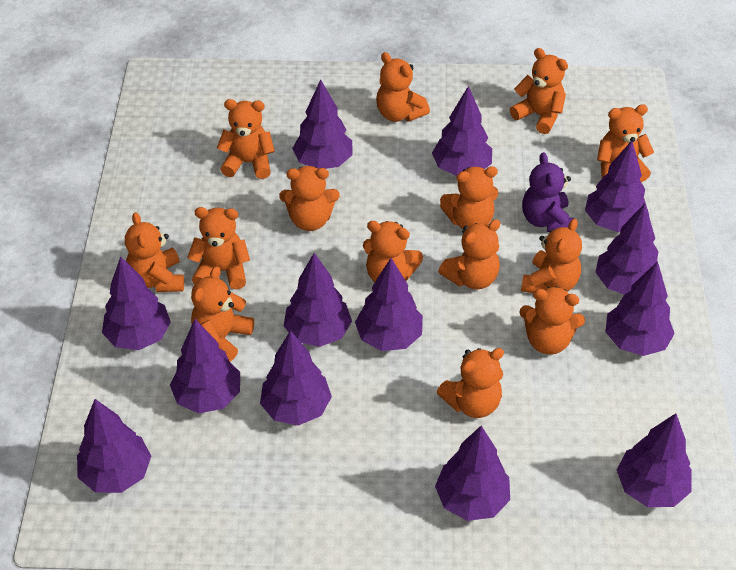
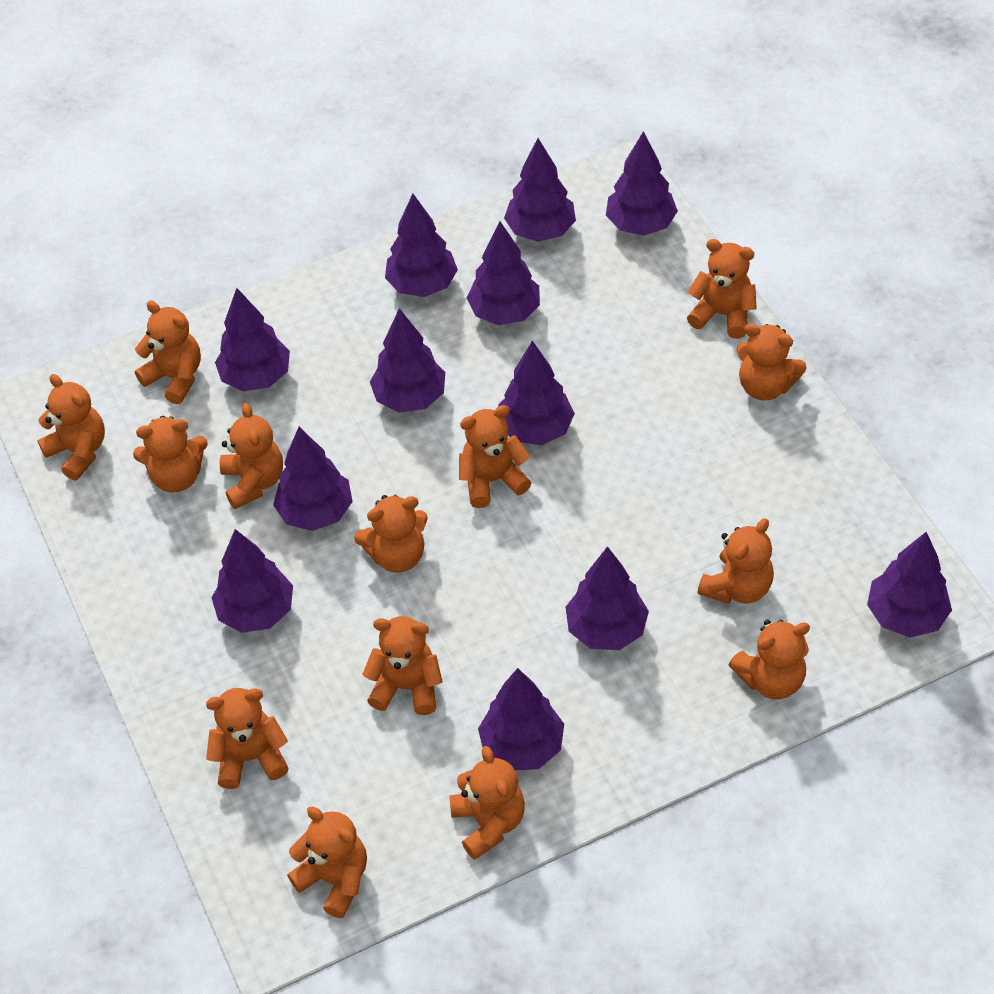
purple teddy bear: 1 -> 0
purple tree: 13 -> 12

